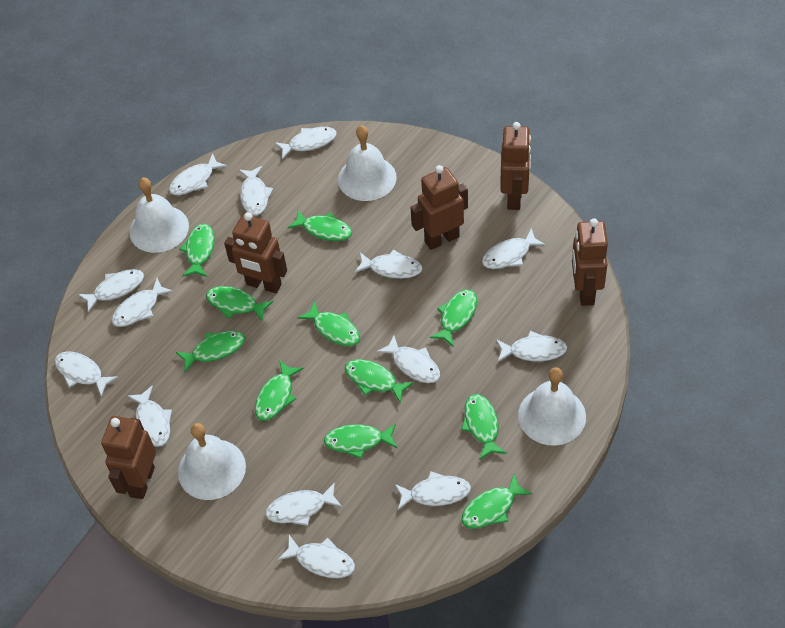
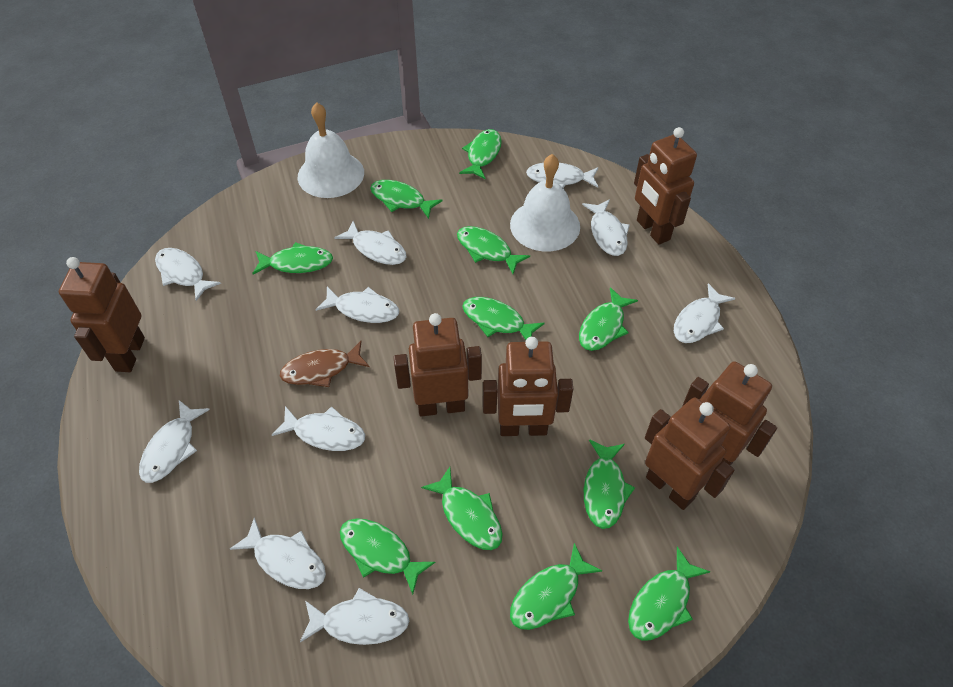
brown fish: 0 -> 1
brown robot: 5 -> 6
white bell: 4 -> 2
white fish: 14 -> 10

